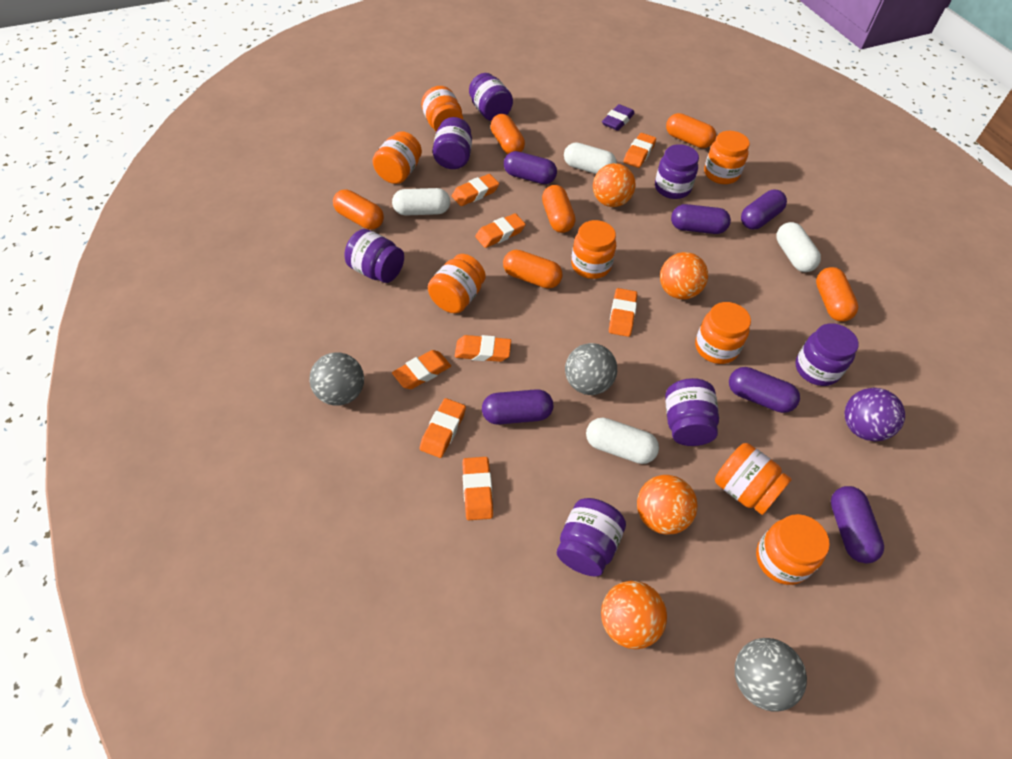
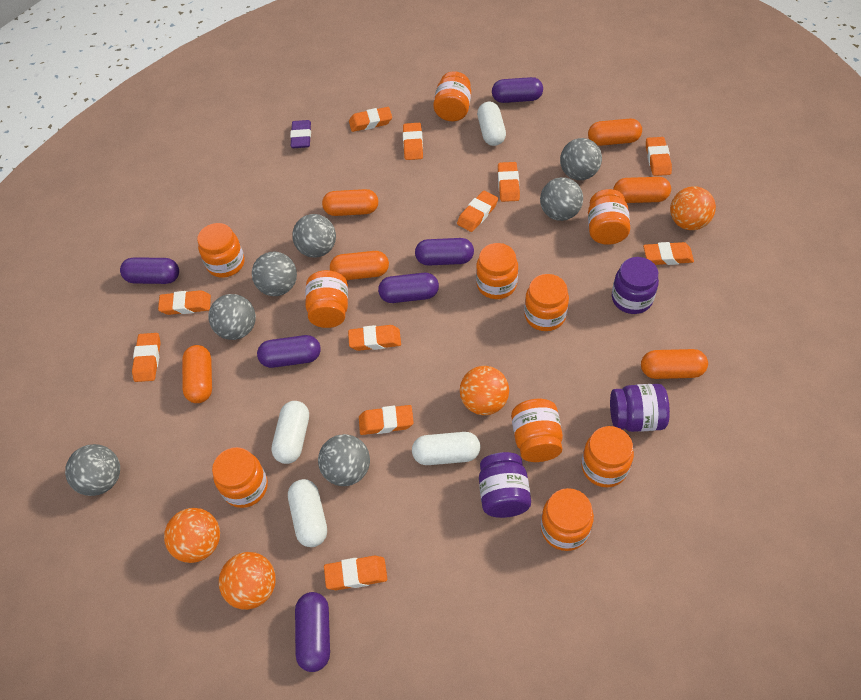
grey ball: 3 -> 7
orange eraser: 8 -> 11
orange jar: 8 -> 10
purple ball: 1 -> 0
purple jar: 7 -> 3

